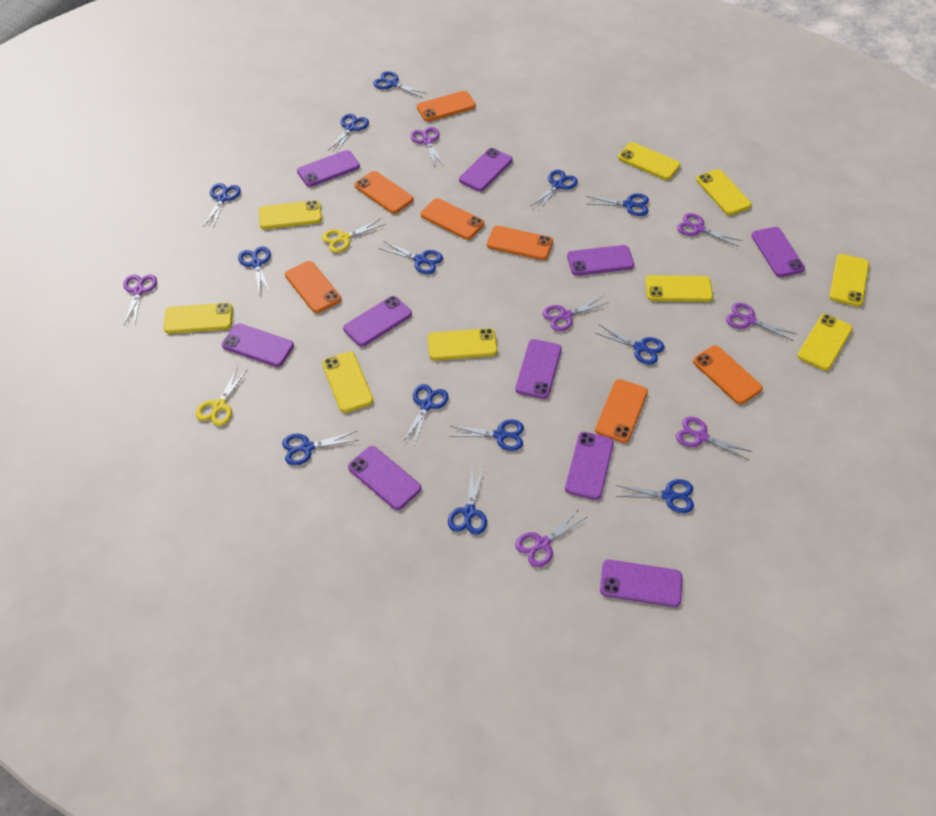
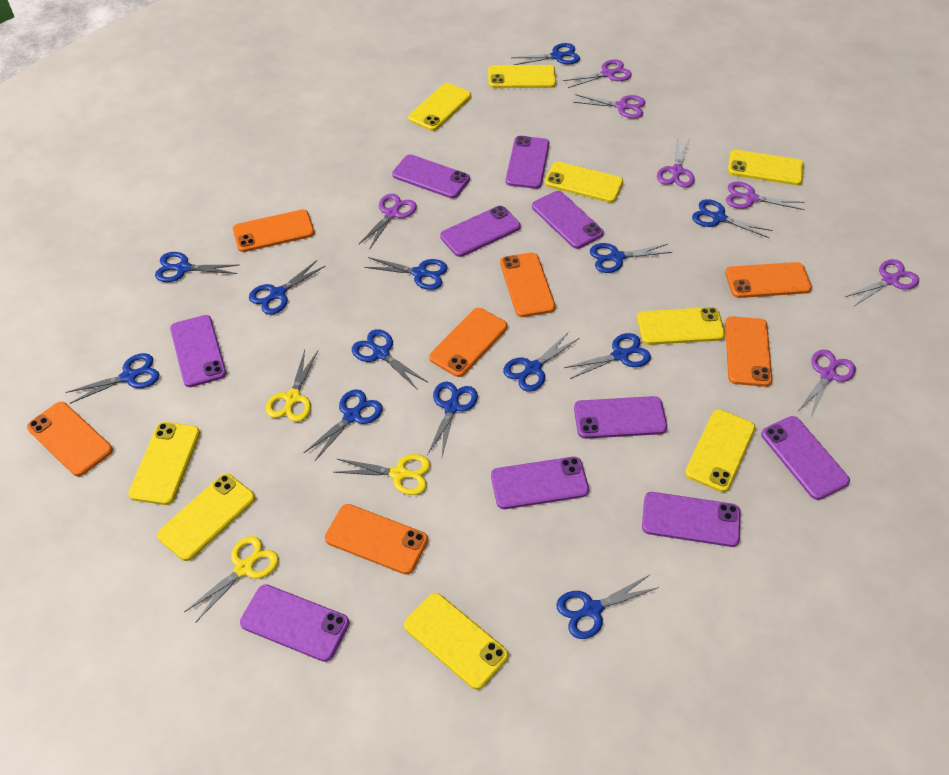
yellow scissors: 2 -> 3

